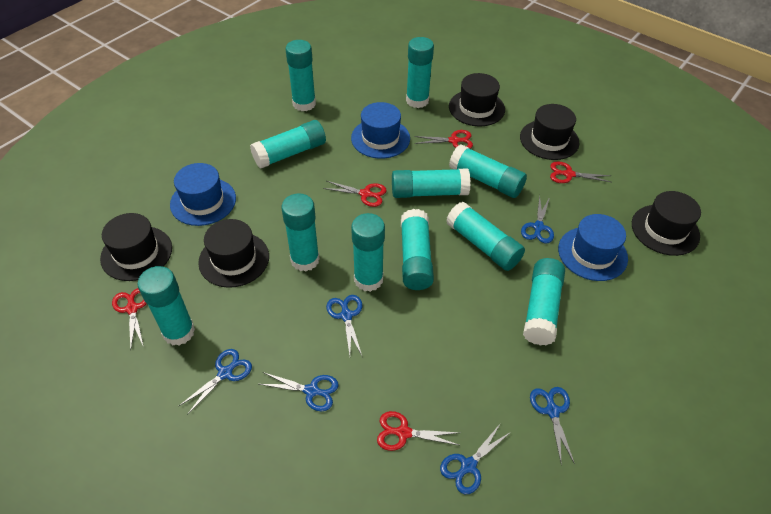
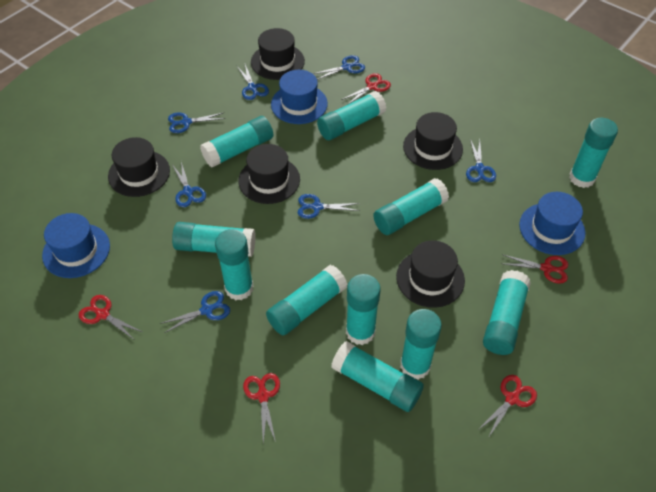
blue scissors: 6 -> 7

